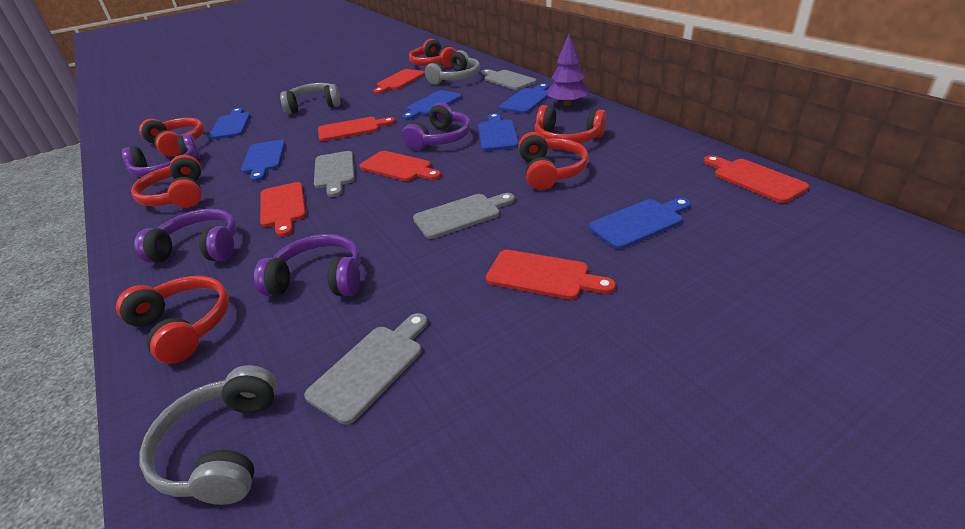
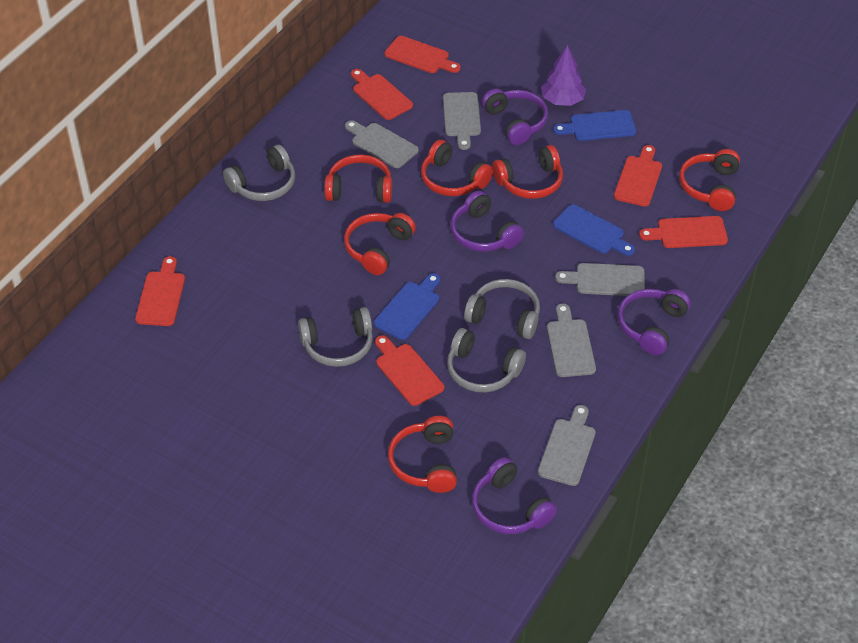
blue cutting board: 6 -> 3
grey cutting board: 4 -> 5
grey headphones: 3 -> 4

